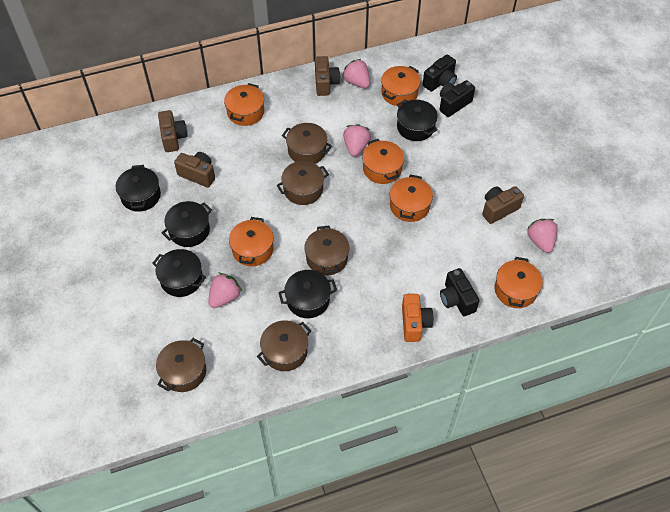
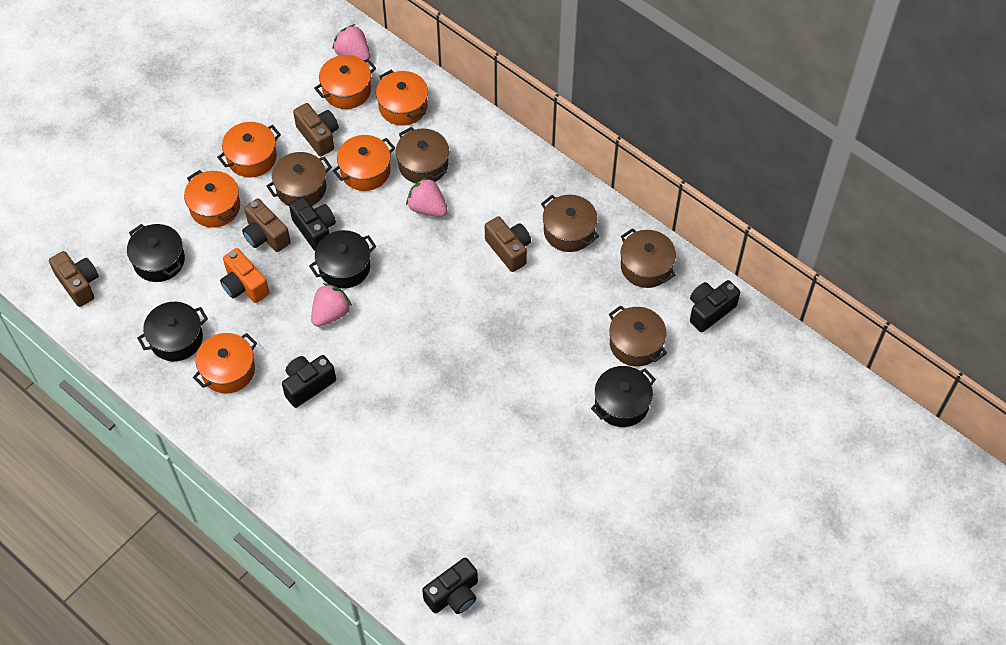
black camera: 3 -> 4
black pot: 5 -> 4
pink strawberry: 4 -> 3

